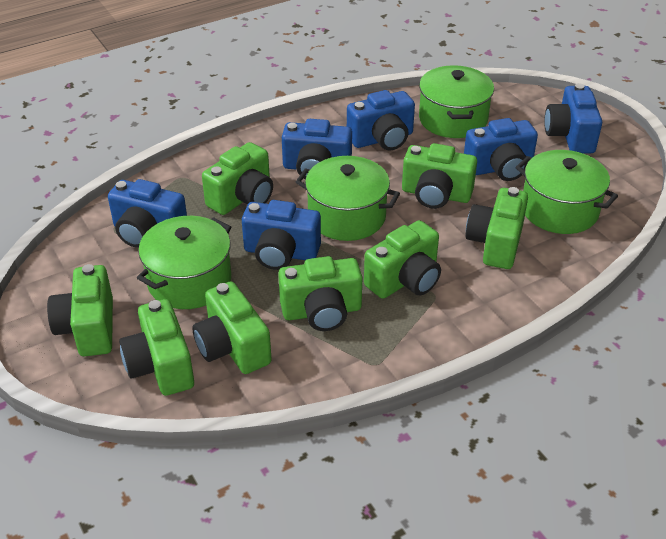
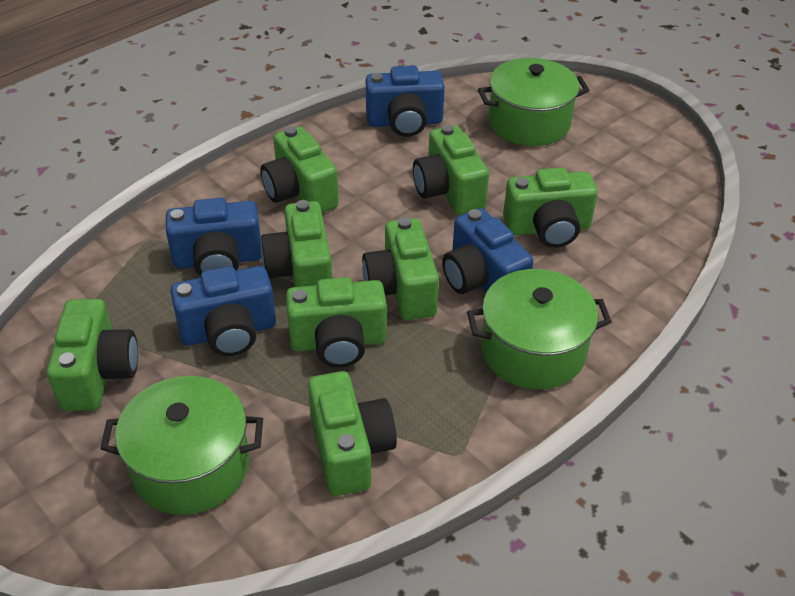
blue camera: 6 -> 4
green pot: 4 -> 3

